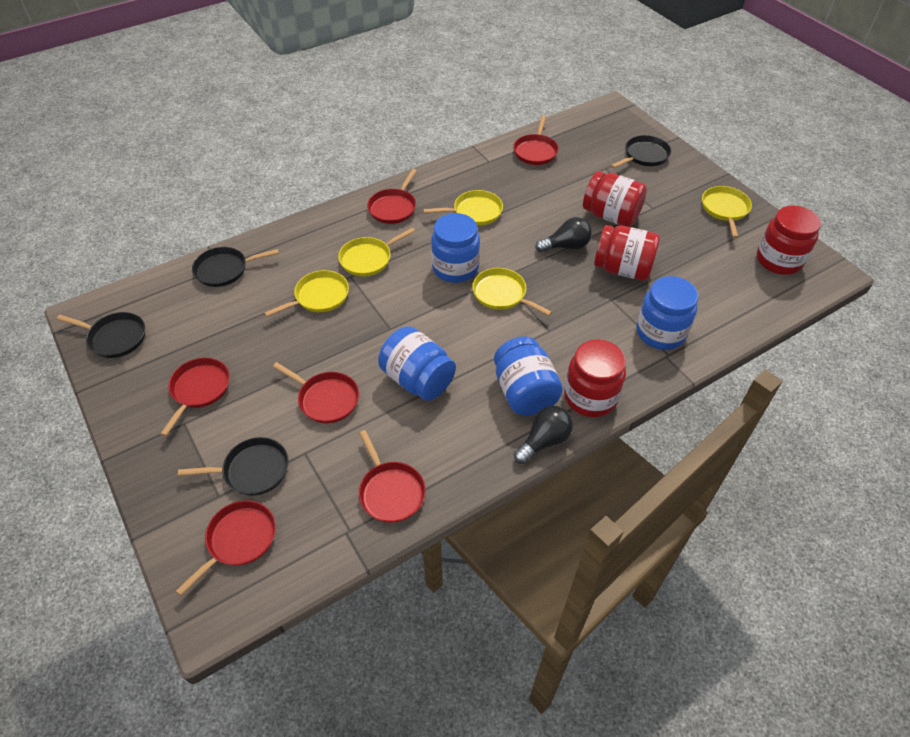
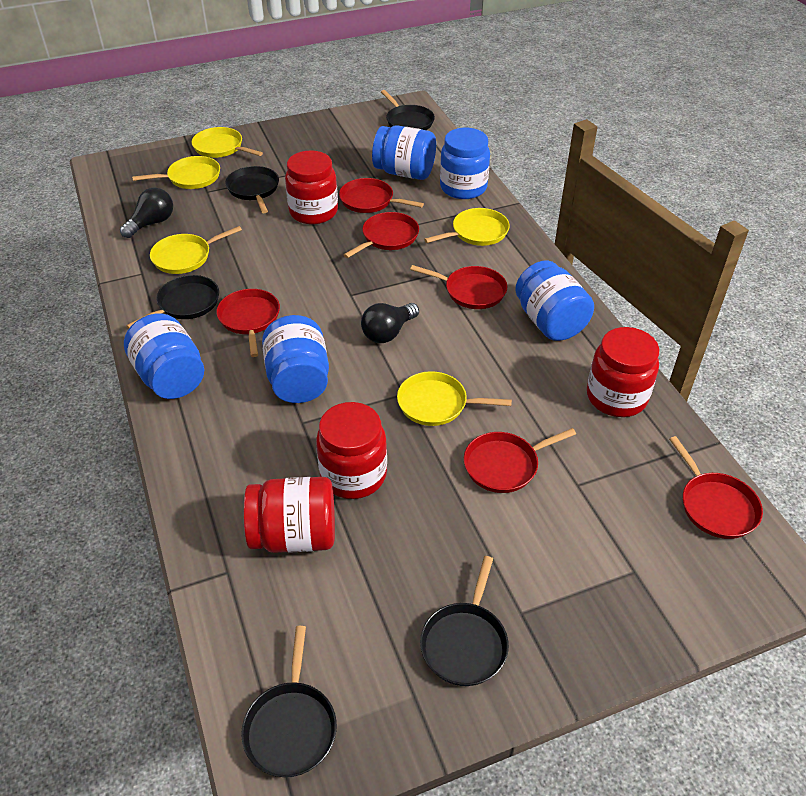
black pan: 4 -> 5
blue jar: 4 -> 5

